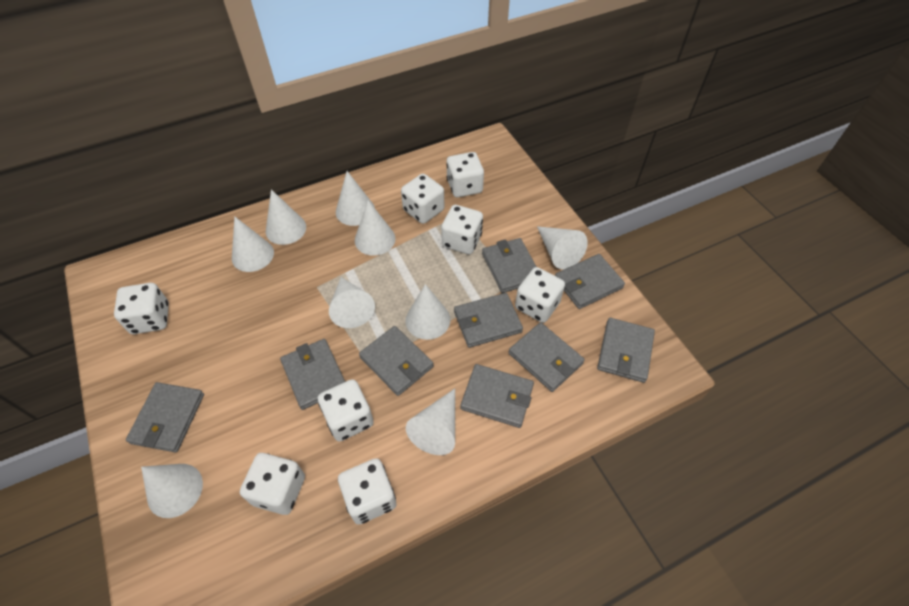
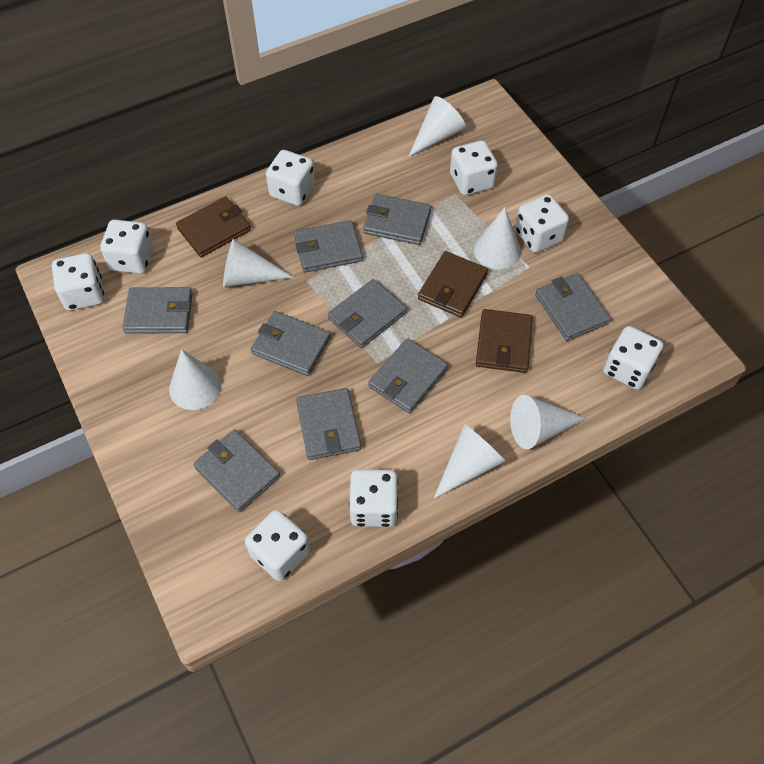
brown wallet: 0 -> 3
white cone: 9 -> 6

